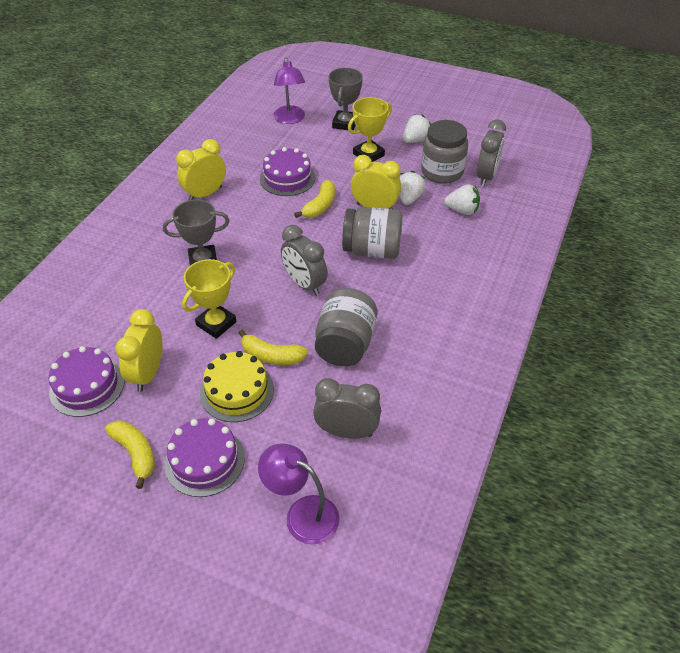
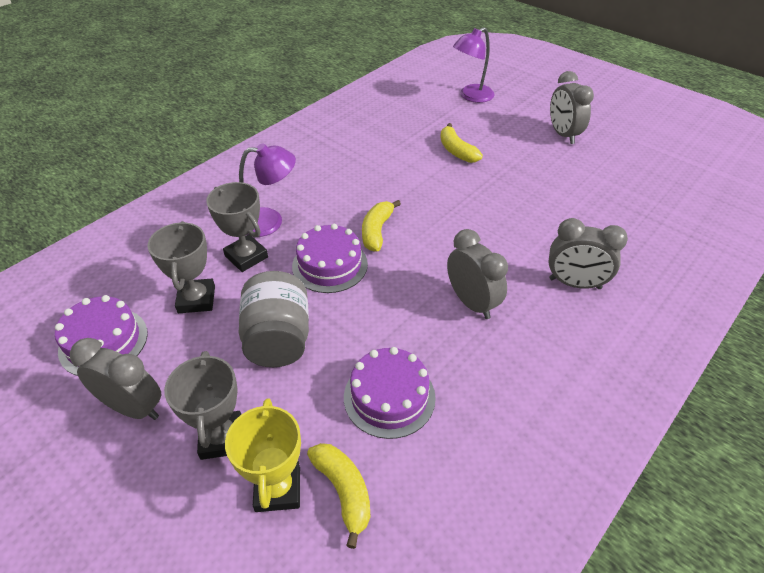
grey clock: 3 -> 4
grey jar: 3 -> 1
grey trophy: 2 -> 3
white strawberry: 3 -> 0
yellow cake: 1 -> 0
yellow clock: 3 -> 0
yellow trophy: 2 -> 1

